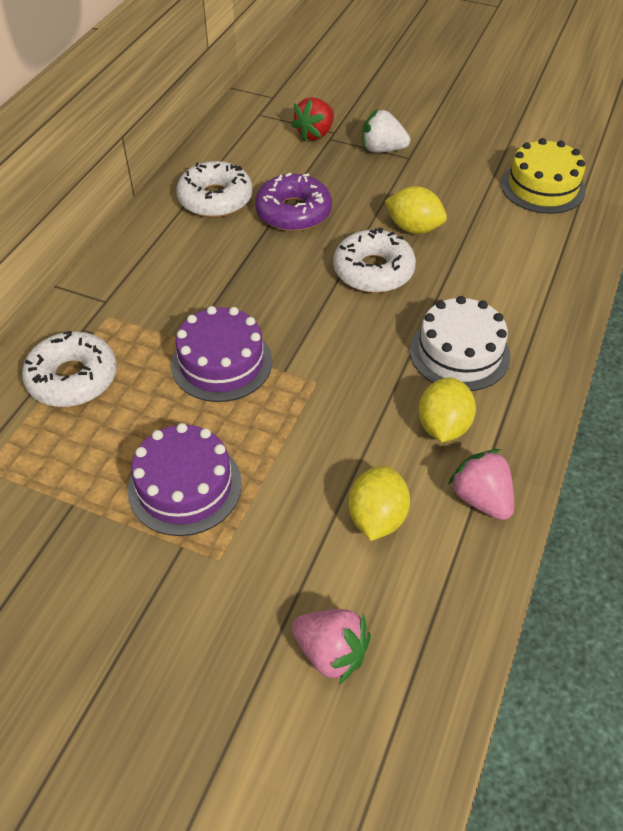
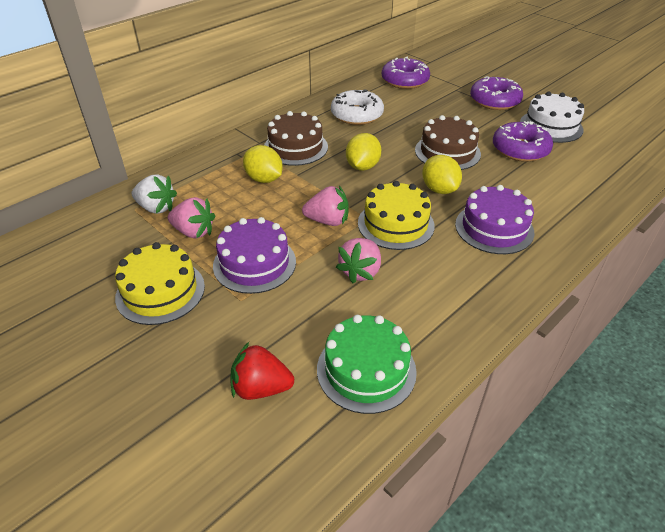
brown cake: 0 -> 2
green cake: 0 -> 1
pink strawberry: 2 -> 3
purple donut: 1 -> 3
white donut: 3 -> 1
yellow cake: 1 -> 2

